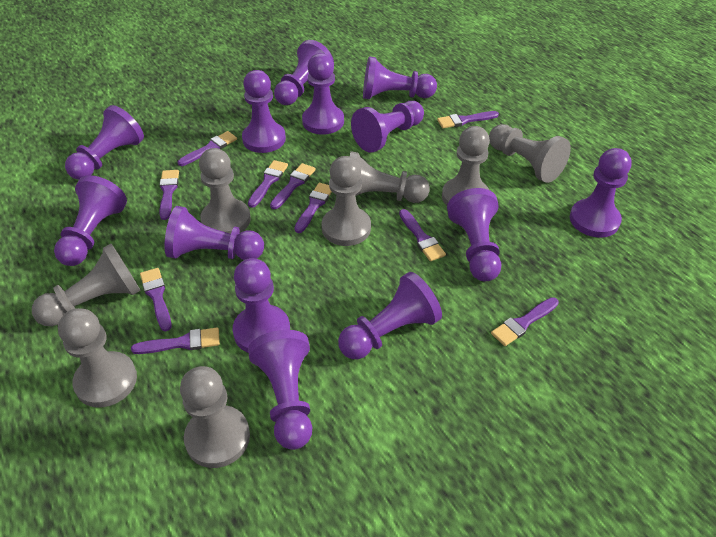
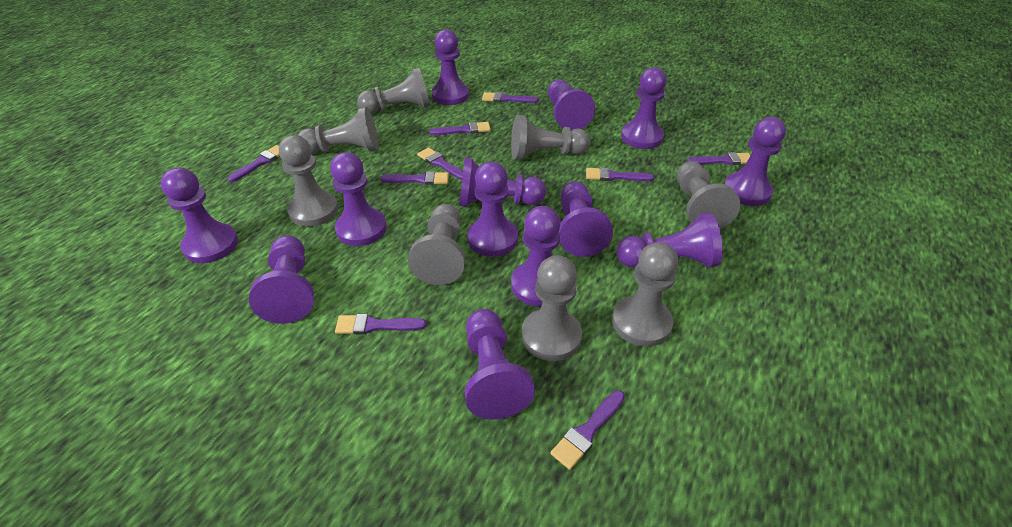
purple brush: 10 -> 9

